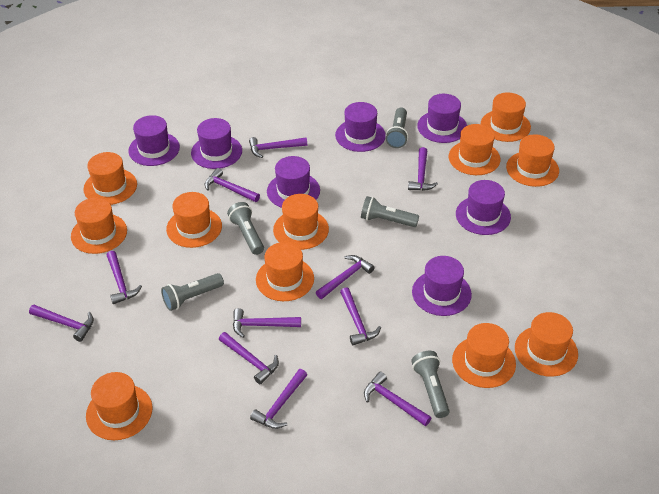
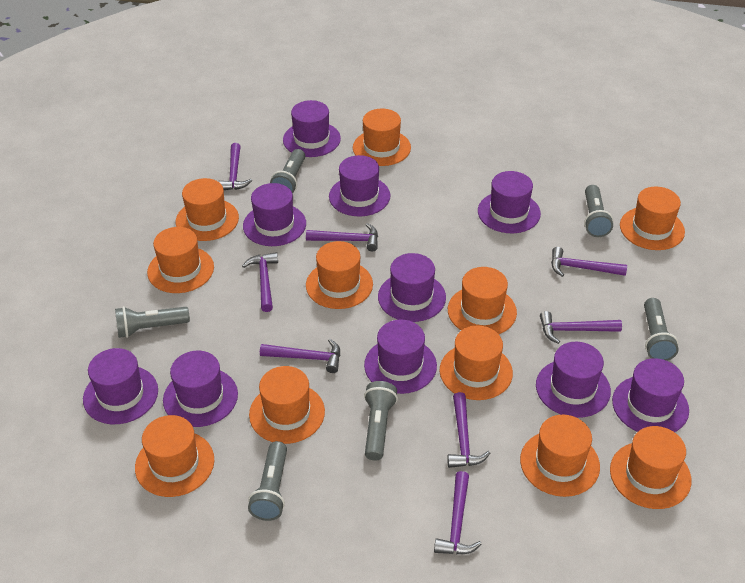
grey flashlight: 5 -> 6
purple hammer: 11 -> 8
purple hat: 7 -> 10

